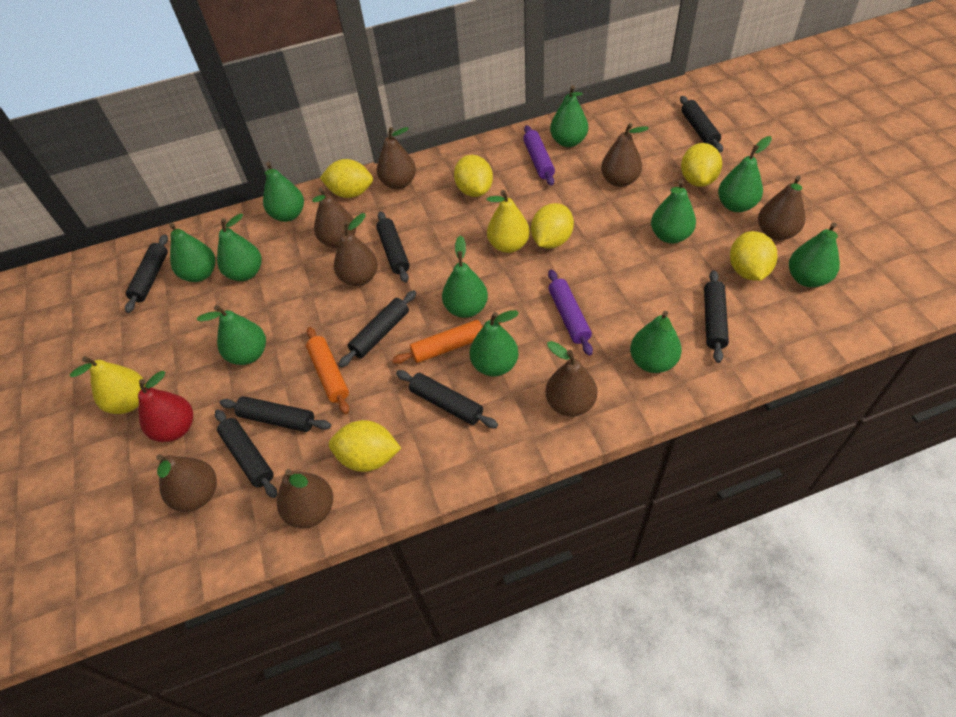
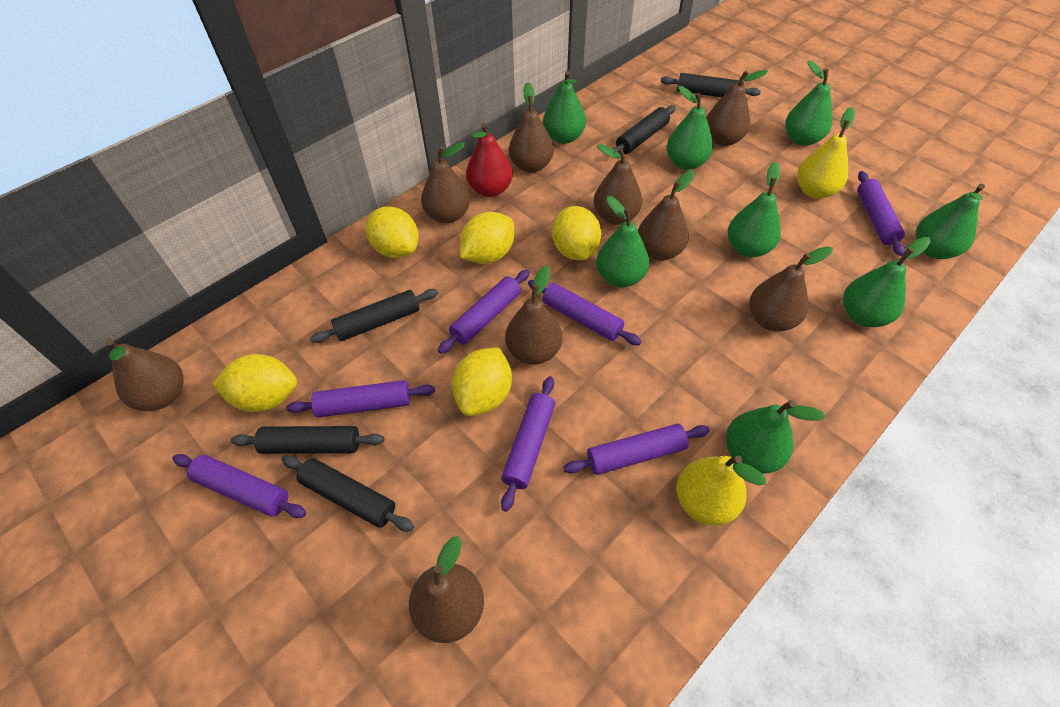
black rolling pin: 8 -> 5
brown pear: 8 -> 9
green pear: 11 -> 8
orange rolling pin: 2 -> 0
purple rolling pin: 2 -> 7
yellow lemon: 6 -> 5

